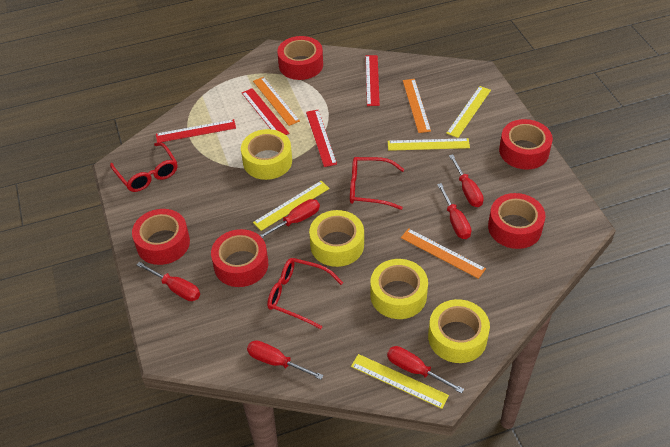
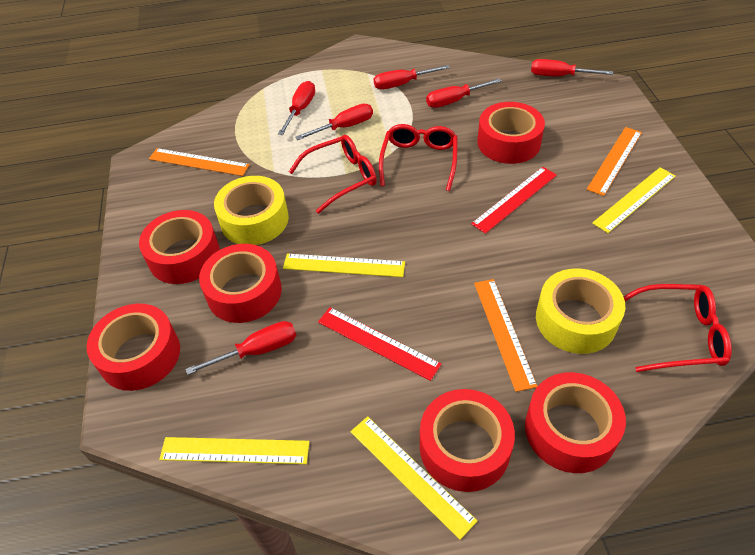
red ruler: 4 -> 2
red tape: 5 -> 6
yellow tape: 4 -> 2

